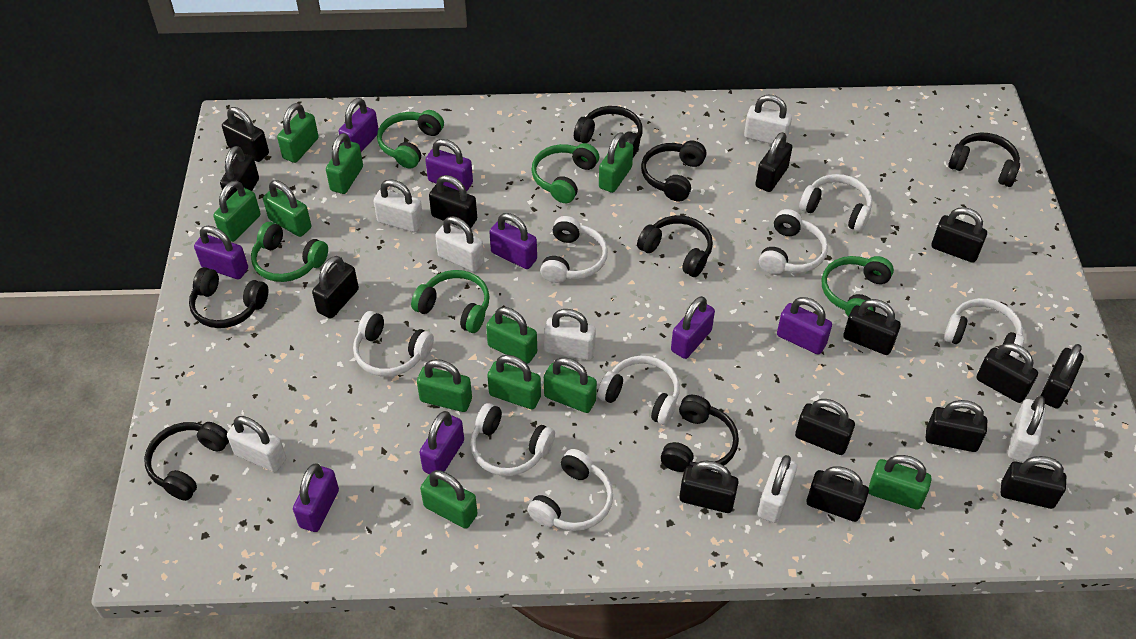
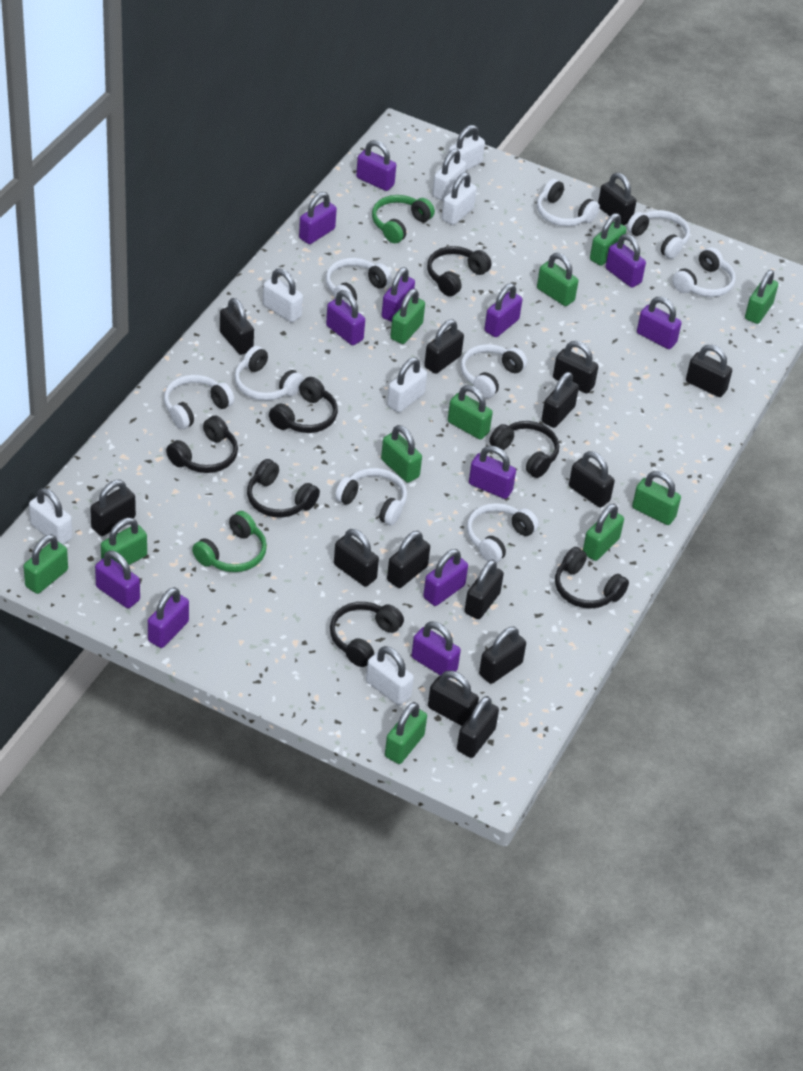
green headphones: 5 -> 2
purple padlock: 8 -> 12
white headphones: 8 -> 9

